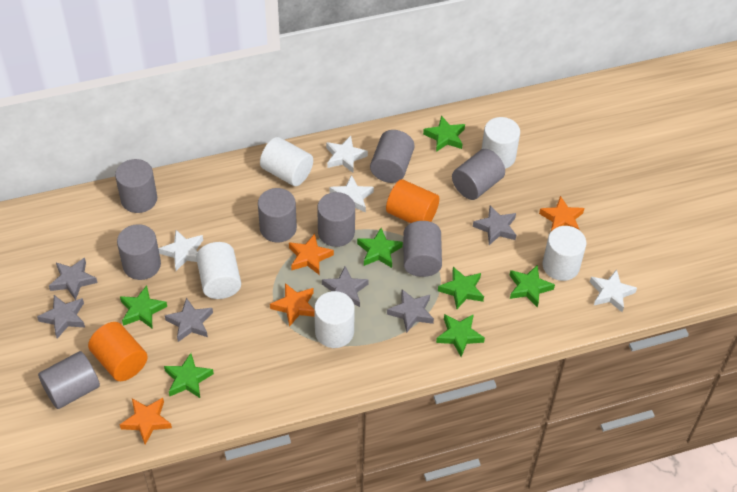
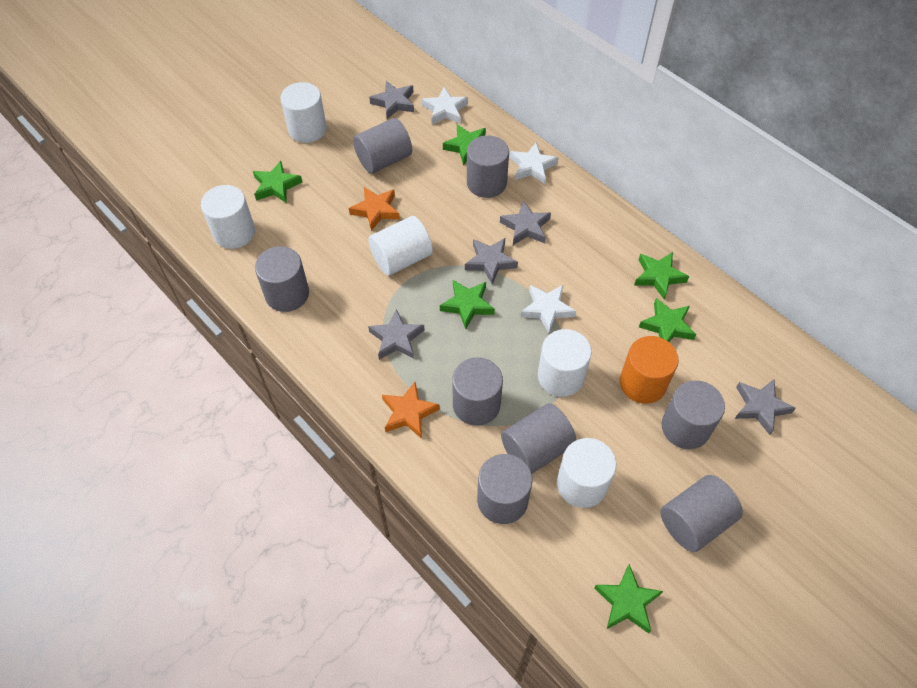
green star: 7 -> 6
grey star: 6 -> 5
orange cylinder: 2 -> 1
orange star: 4 -> 2
white star: 4 -> 3

